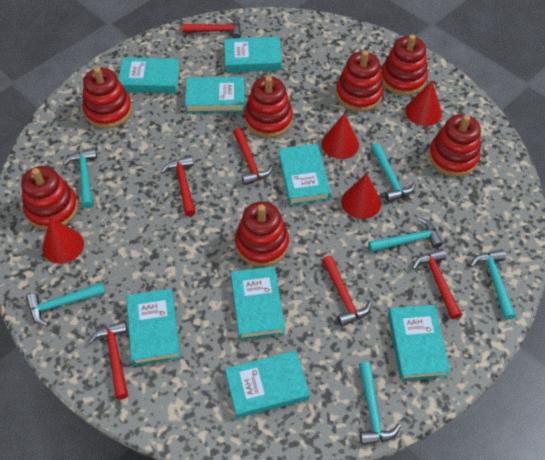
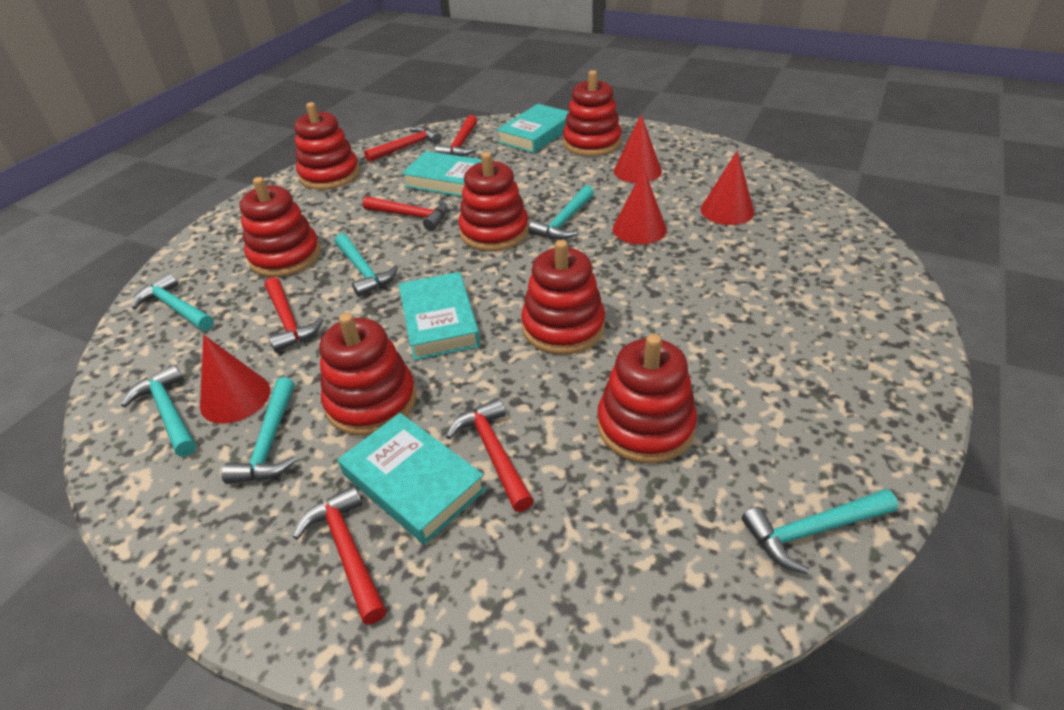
turquoise book: 8 -> 4

